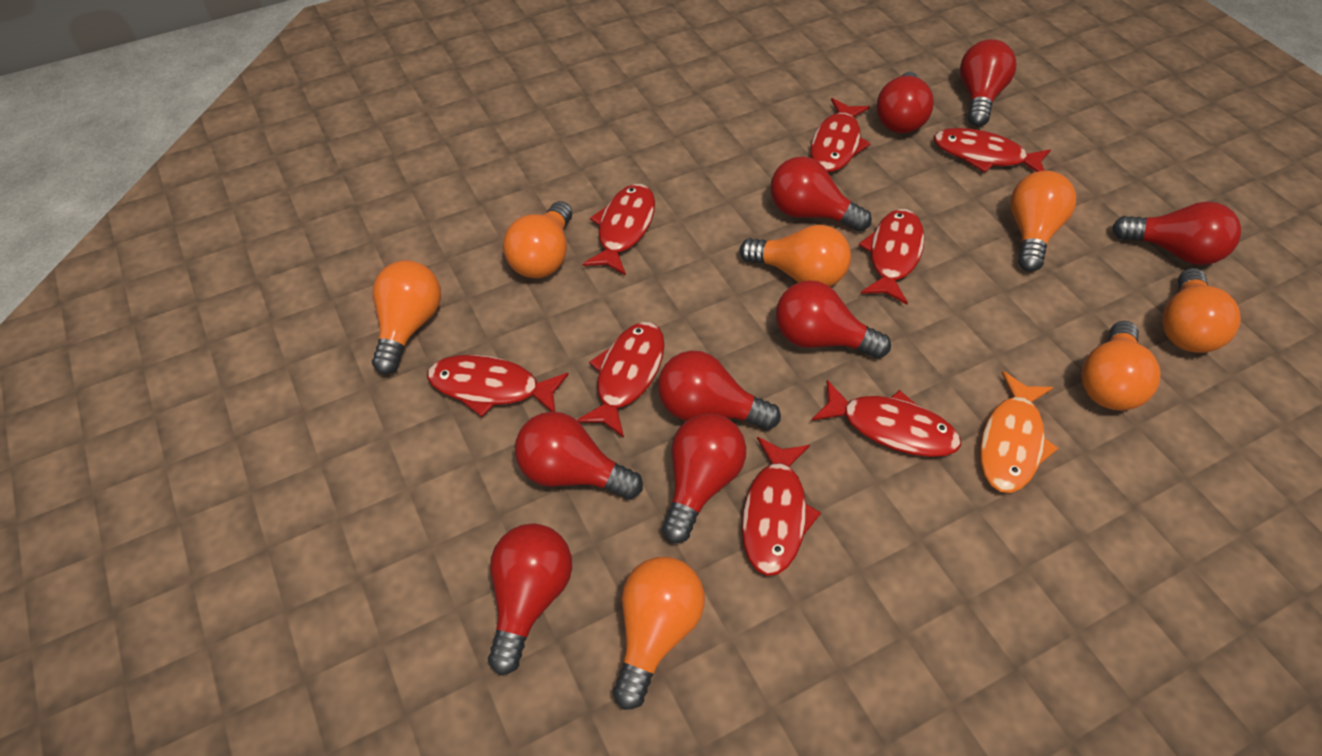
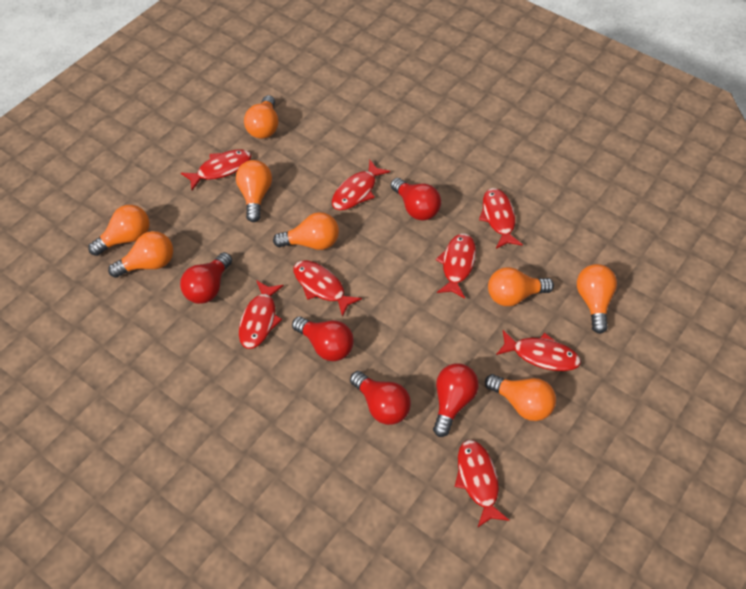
orange fish: 1 -> 0
orange light bulb: 7 -> 8
red light bulb: 9 -> 5

